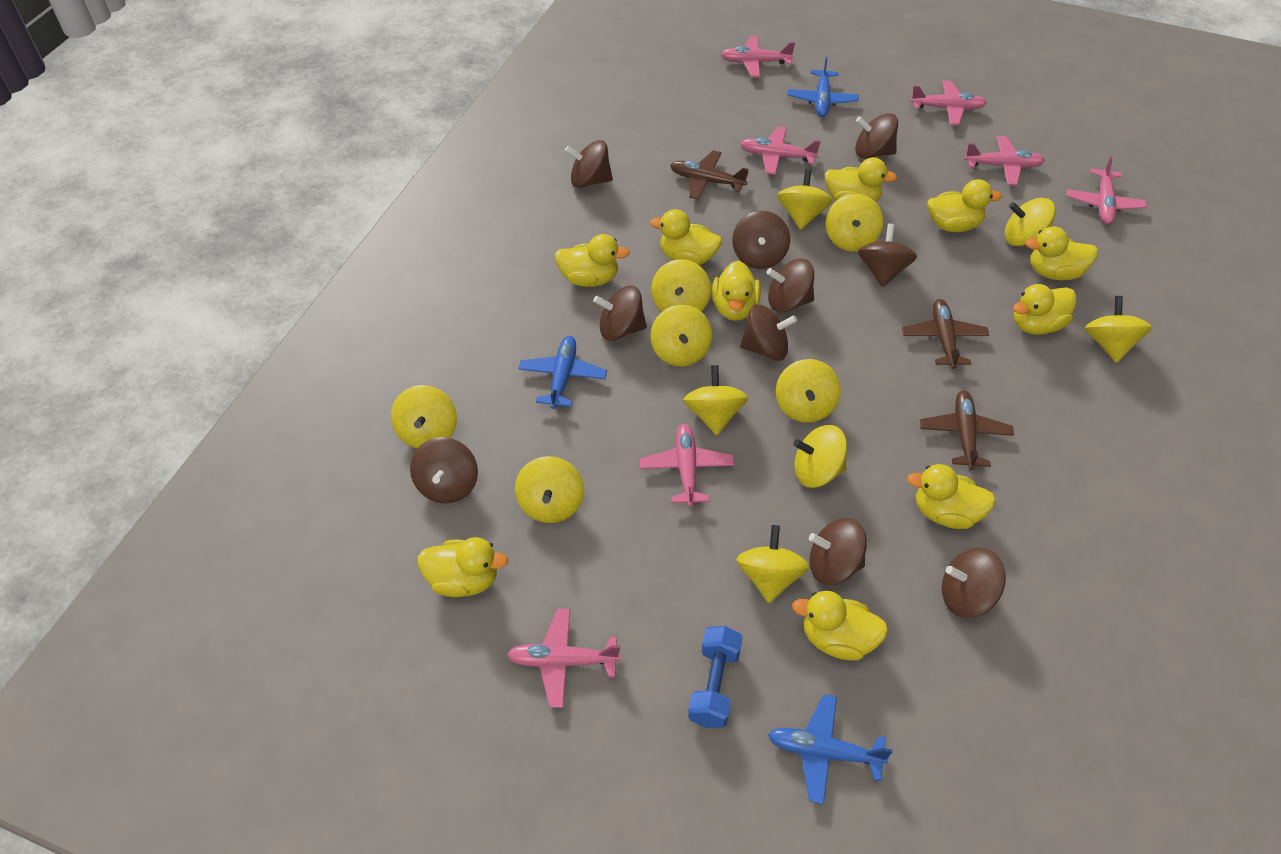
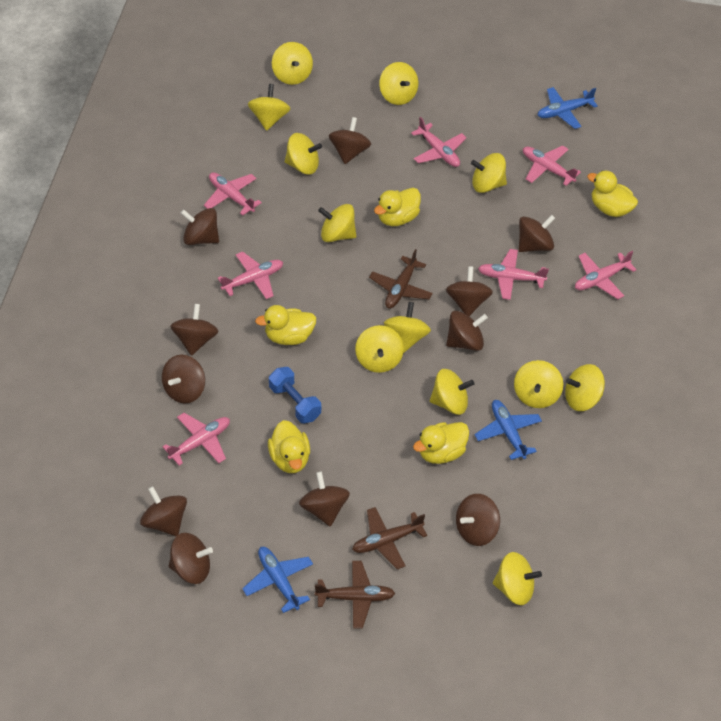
brown spinning top: 10 -> 11
yellow duck: 10 -> 5

